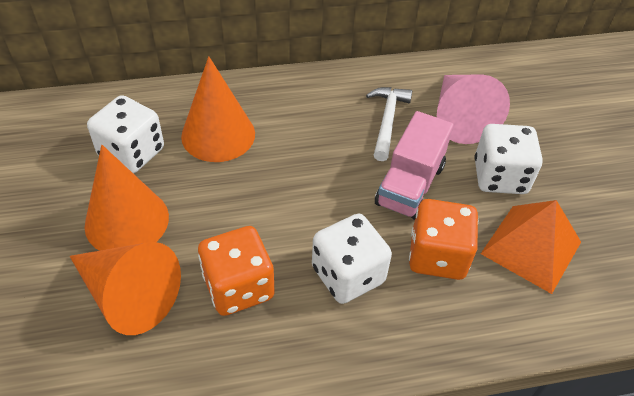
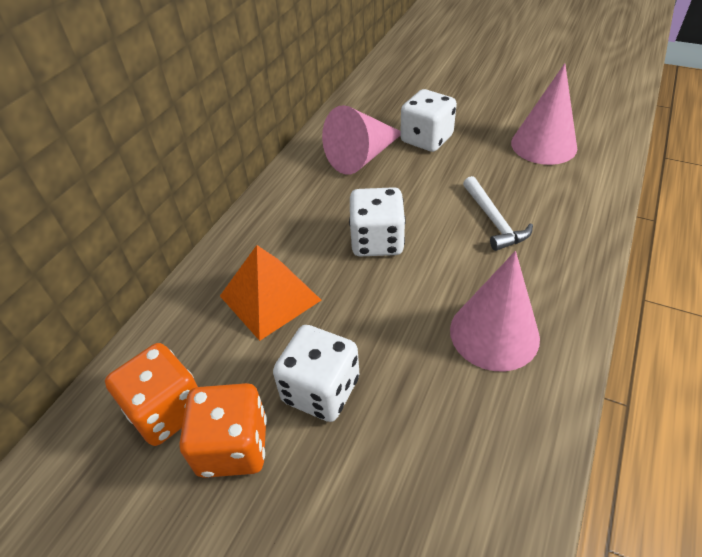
orange cone: 3 -> 0
pink cone: 1 -> 3
pink truck: 1 -> 0

